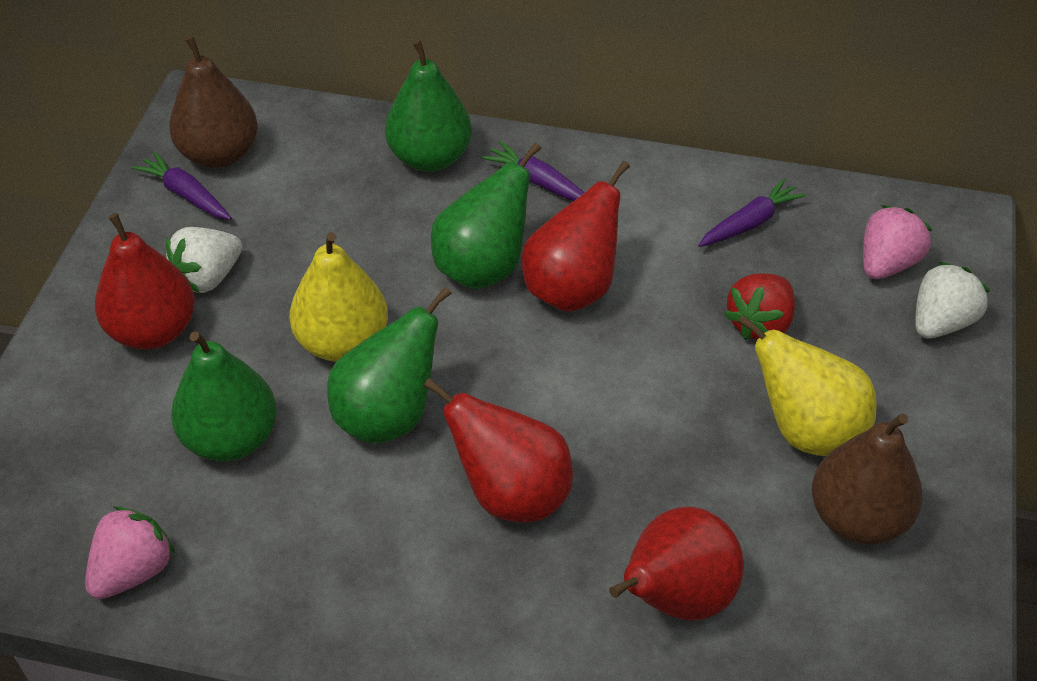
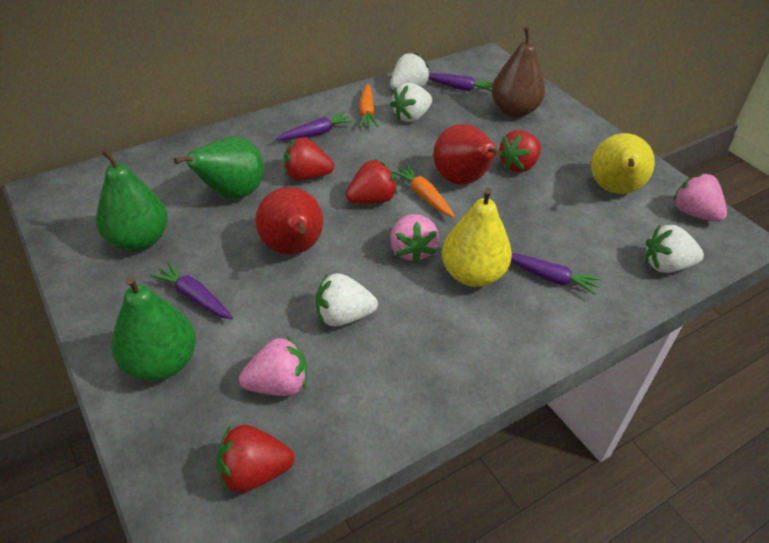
brown pear: 2 -> 1
green pear: 4 -> 3
orange carrot: 0 -> 2
pink strawberry: 2 -> 3
purple carrot: 3 -> 4
red pear: 4 -> 2
red strawberry: 1 -> 4
white strawberry: 2 -> 4

